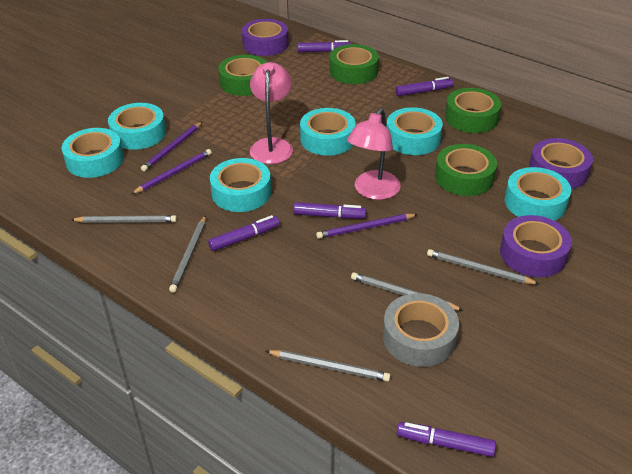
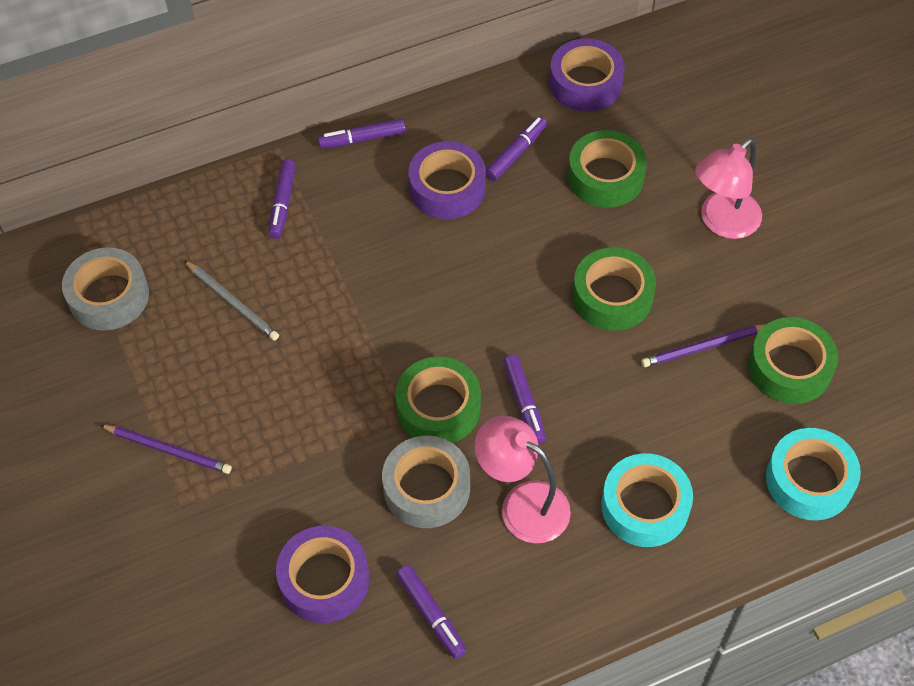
grey pencil: 5 -> 1
grey tape: 1 -> 2
purple pencil: 3 -> 2
turquoise tape: 6 -> 2

